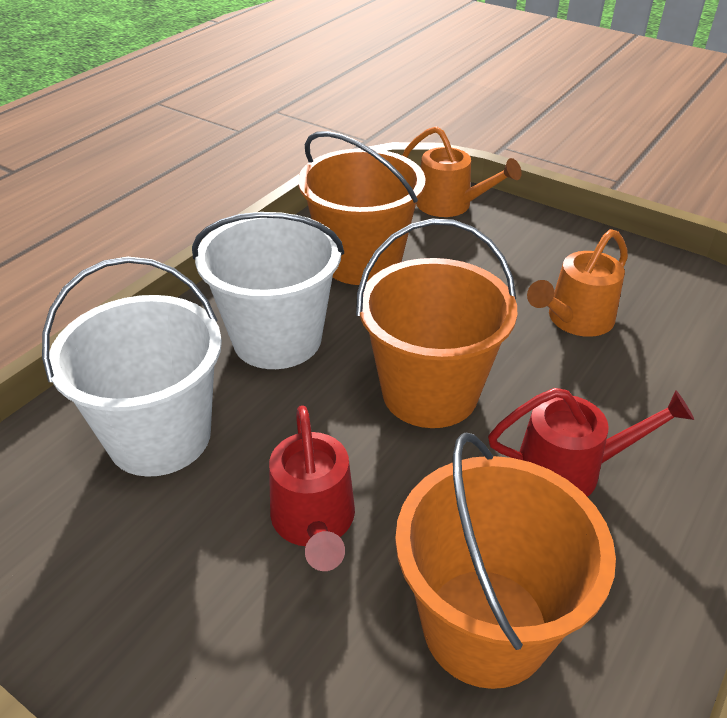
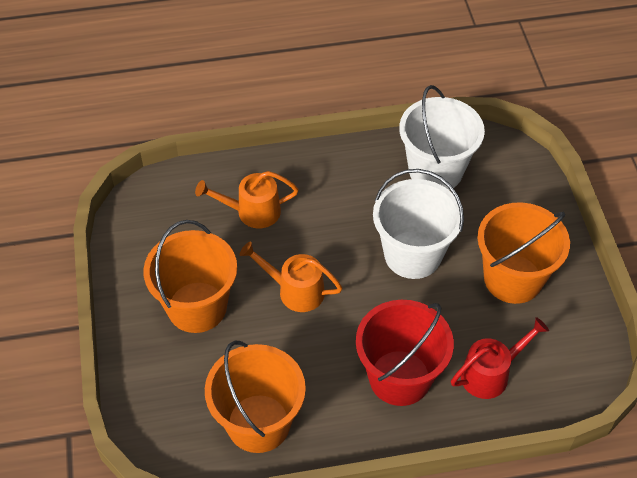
red bucket: 0 -> 1
red watering can: 2 -> 1

